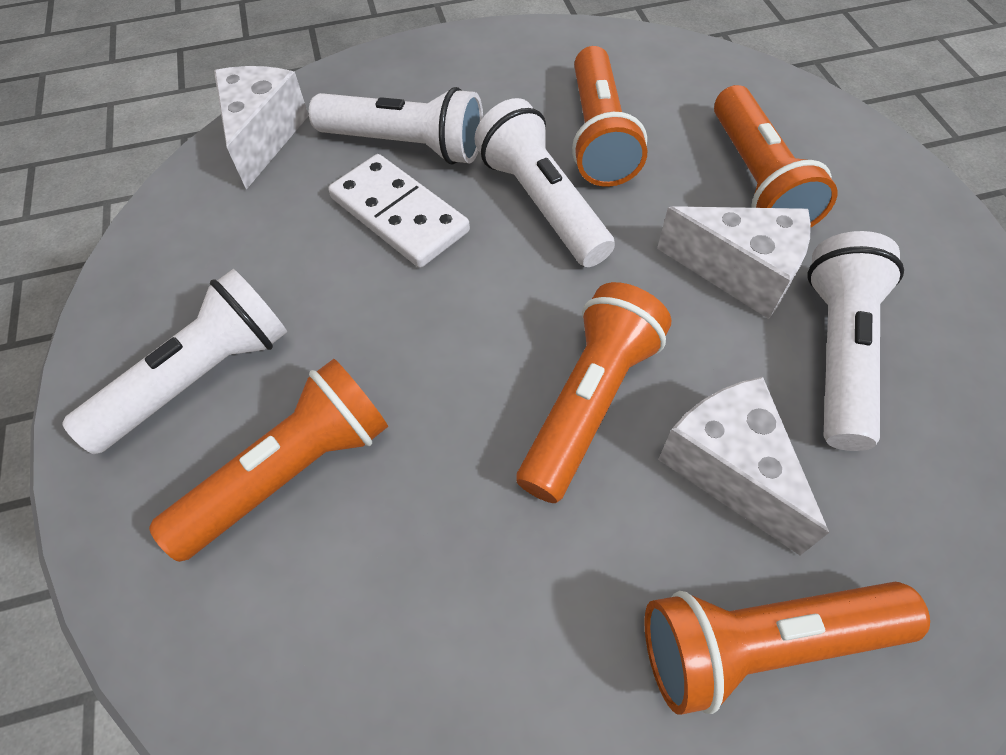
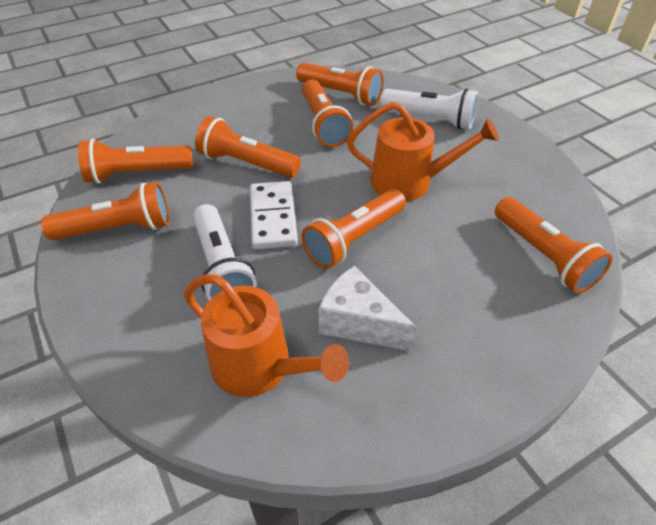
orange flashlight: 5 -> 7
orange watering can: 0 -> 2
white cheese: 3 -> 1
white flashlight: 4 -> 2

